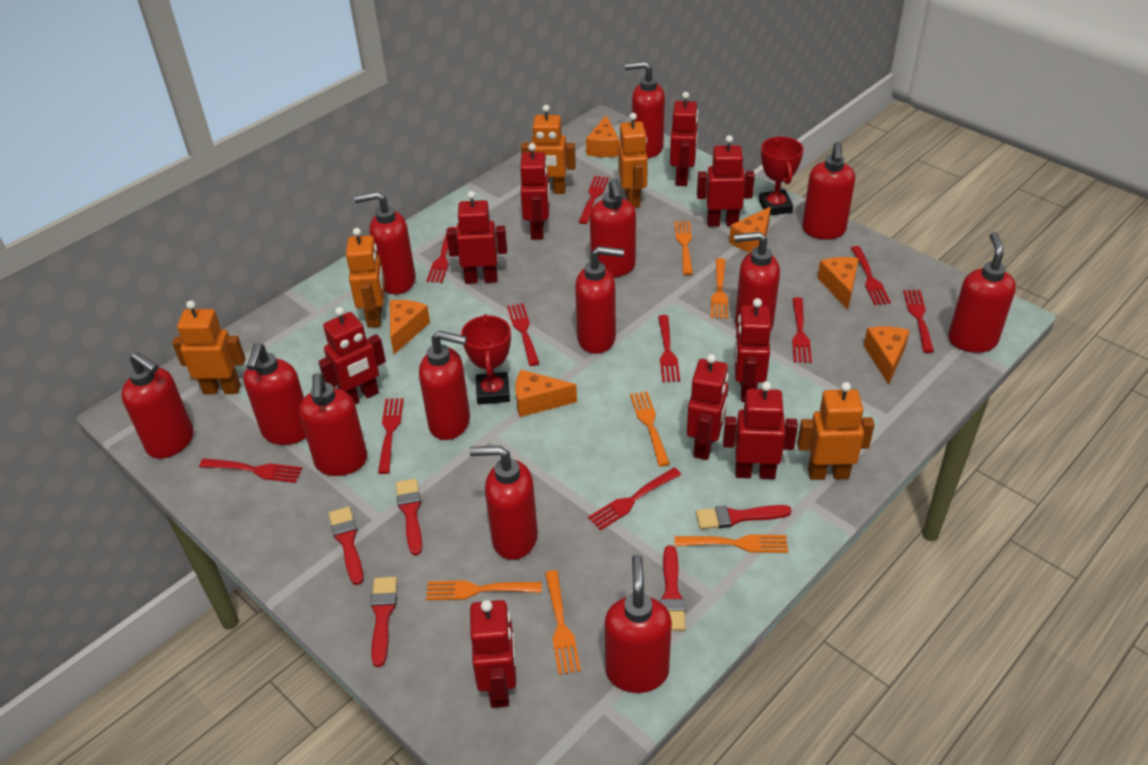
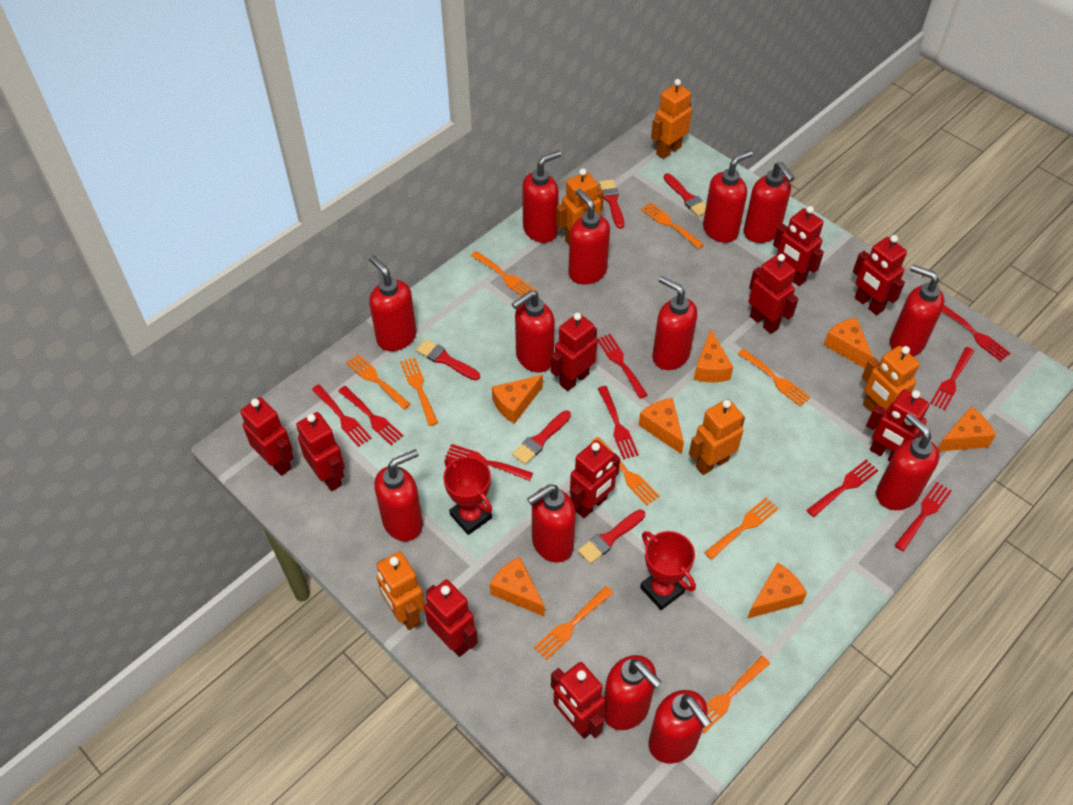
orange cheese: 6 -> 7
orange fork: 6 -> 9
red fork: 10 -> 9
red robot: 9 -> 10

